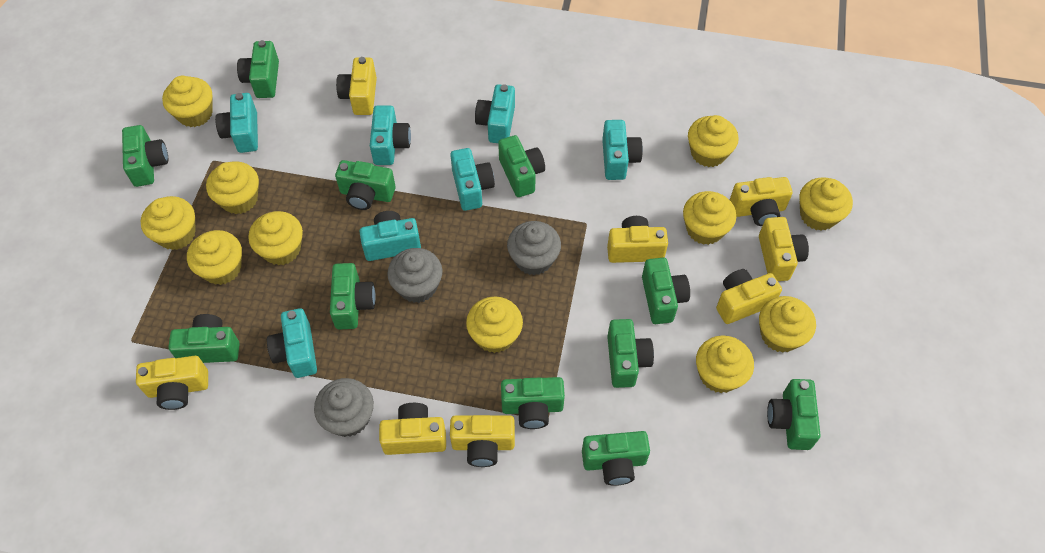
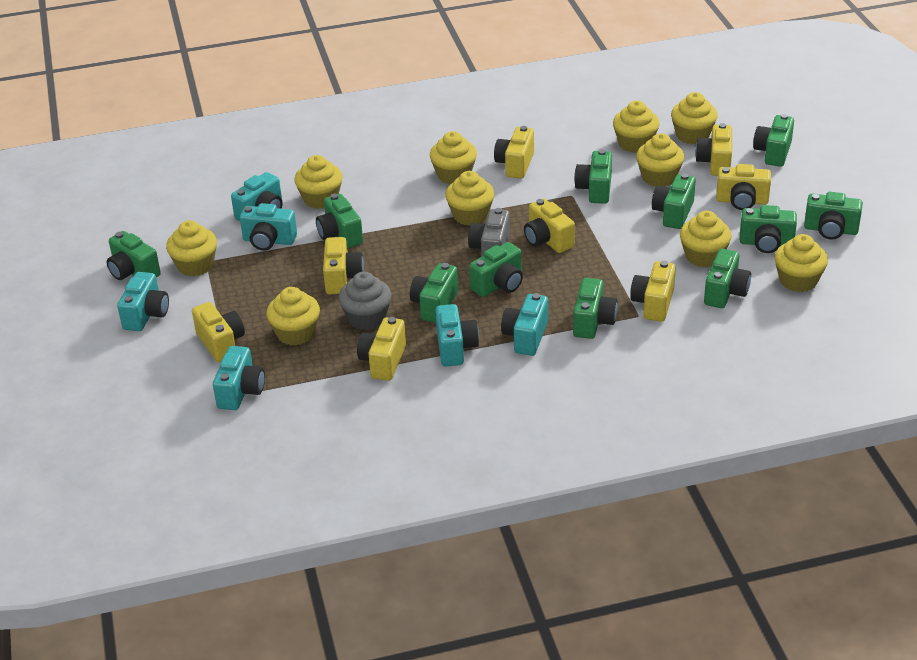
grey camera: 0 -> 1
grey cupcake: 3 -> 1
turquoise camera: 7 -> 6
yellow cupcake: 11 -> 10

